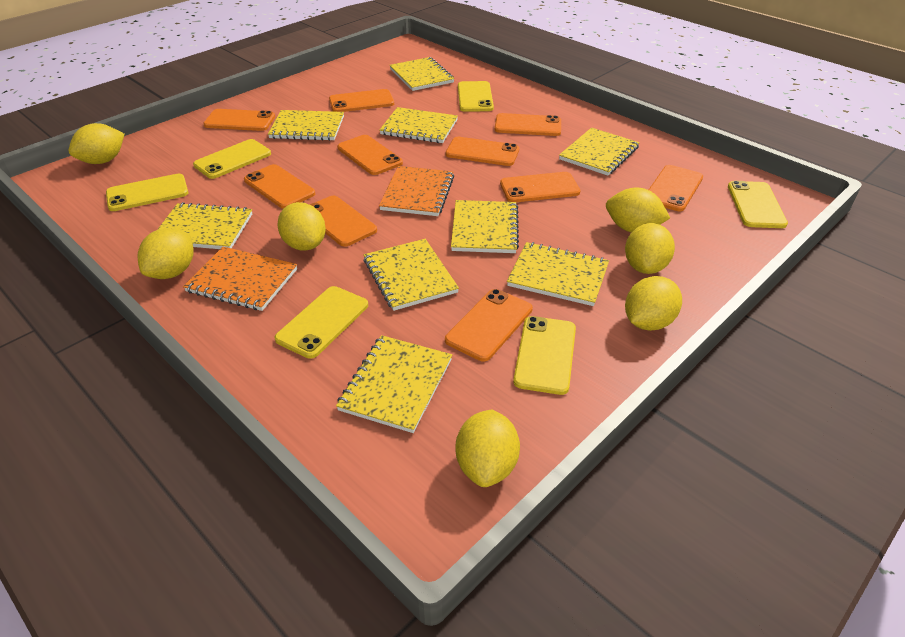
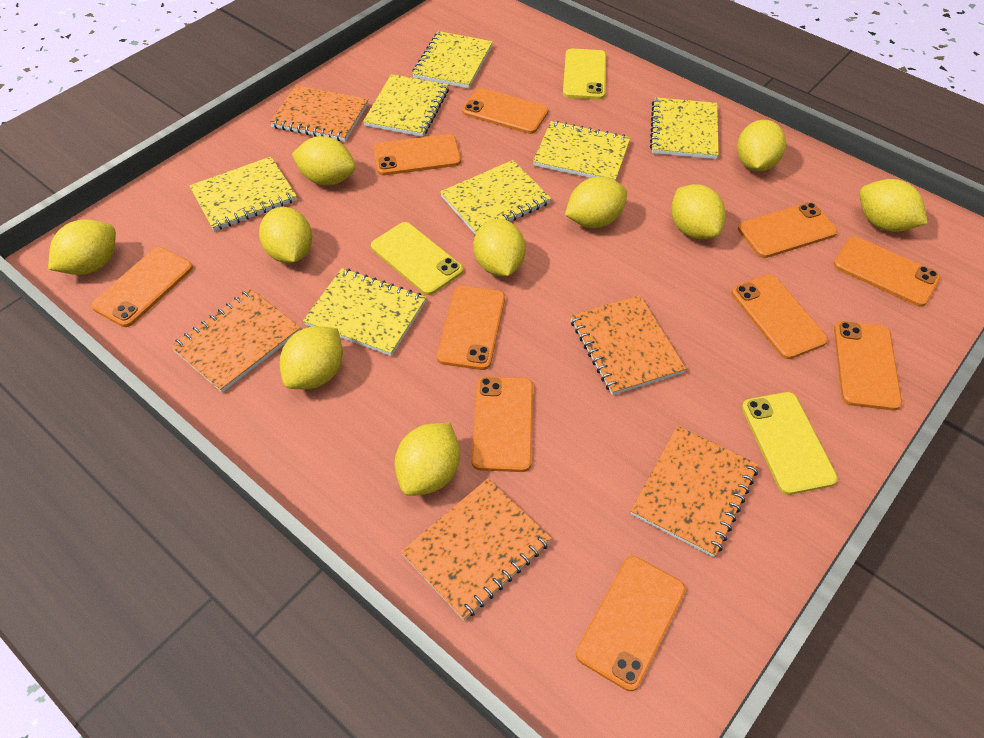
orange notebook: 2 -> 5
yellow lemon: 7 -> 10
yellow notebook: 9 -> 7
yellow phone: 6 -> 3

